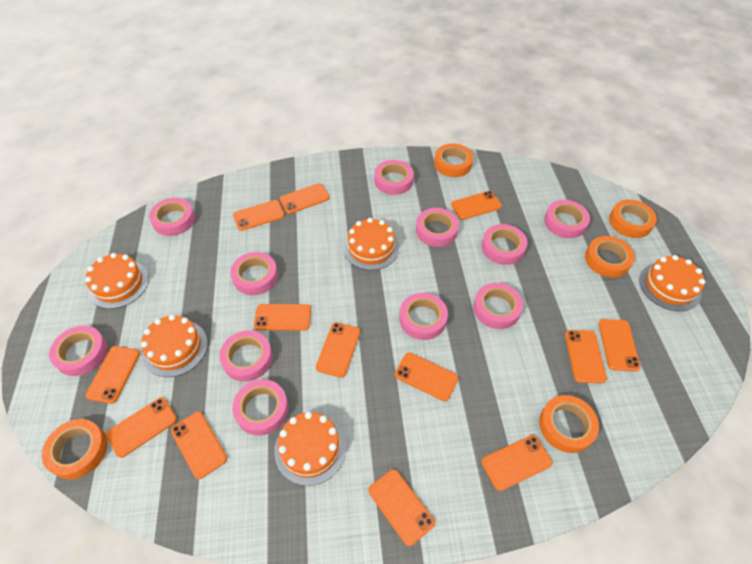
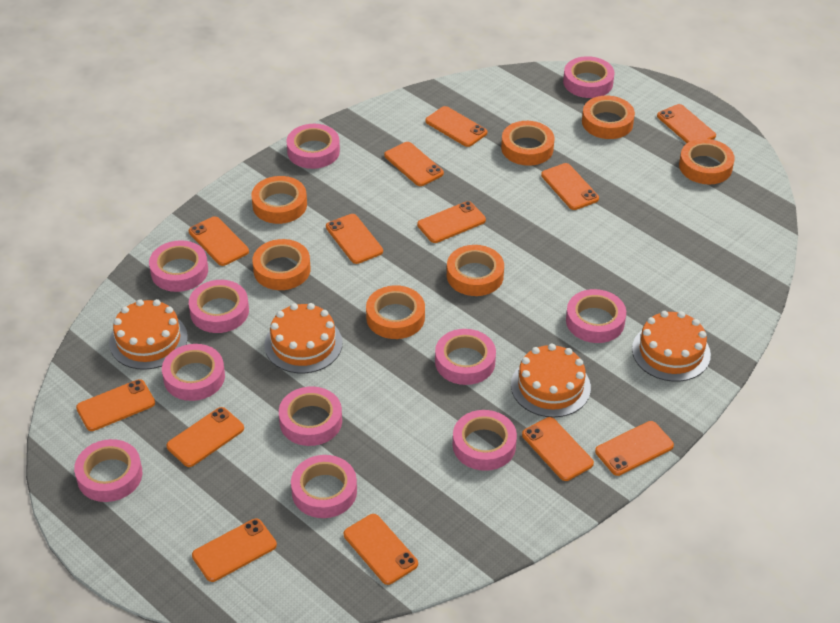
orange cake: 5 -> 4
orange tape: 5 -> 7

